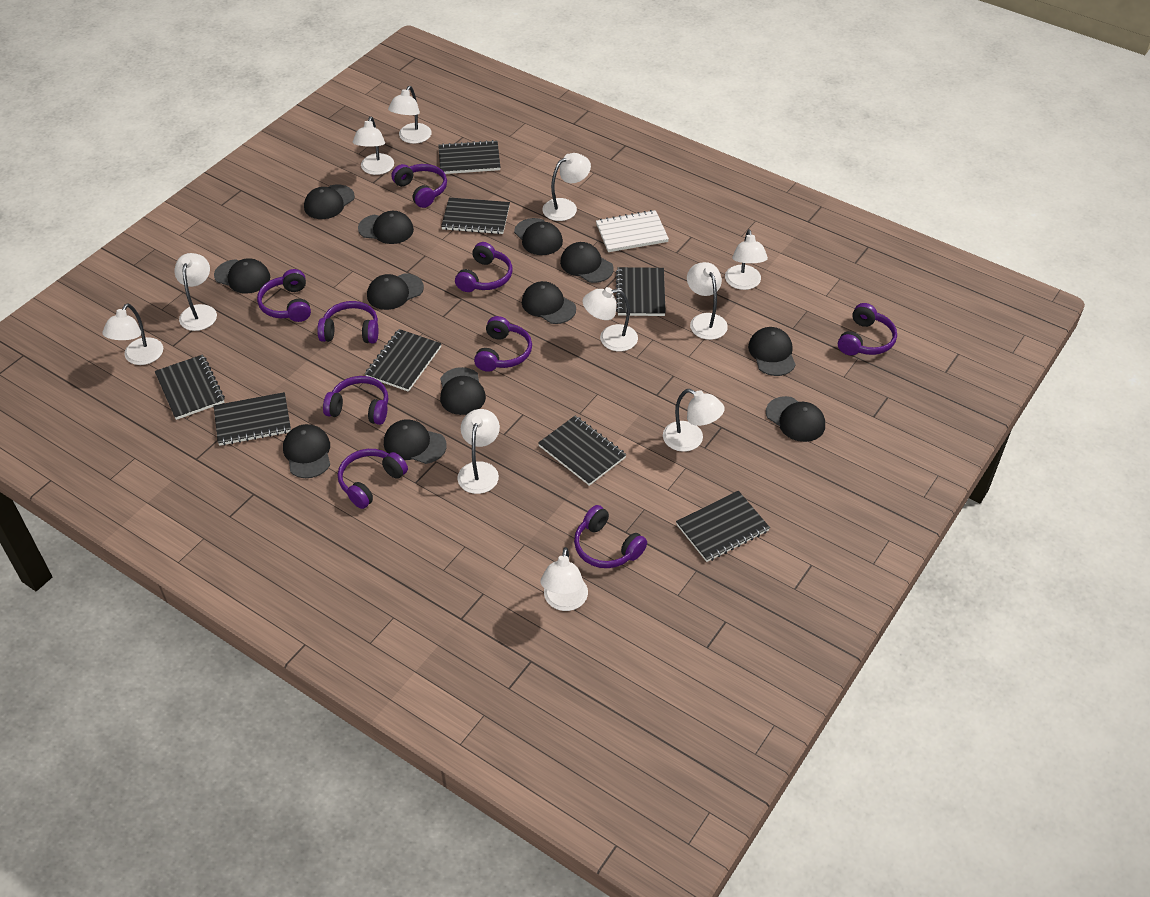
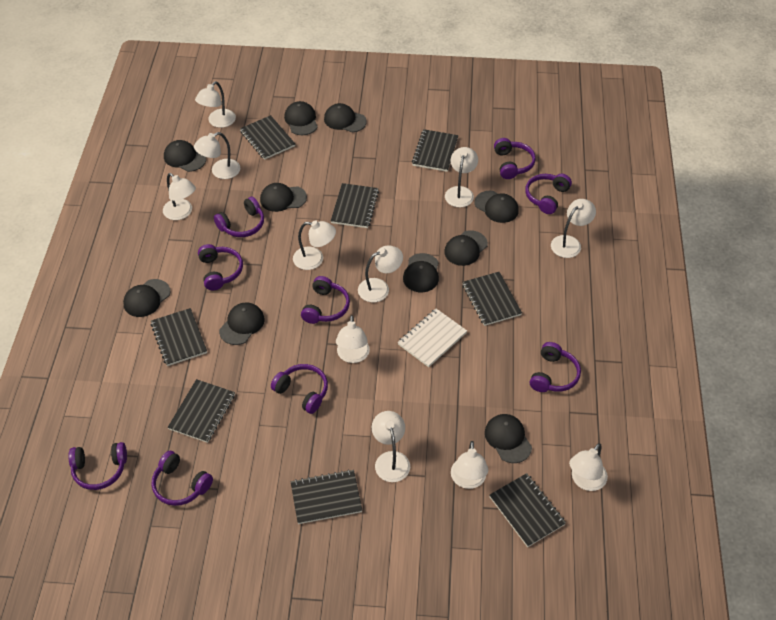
black cap: 12 -> 10

